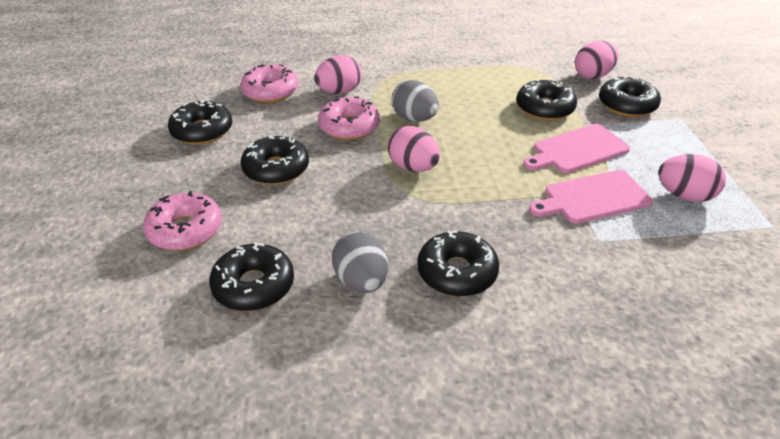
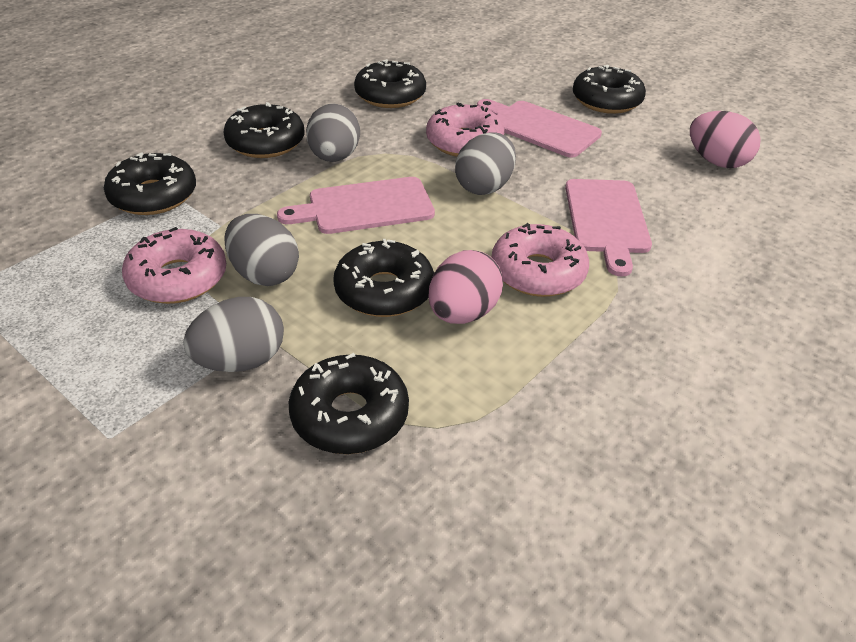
grey egg: 2 -> 4
pink cutting board: 2 -> 3
pink egg: 4 -> 2

